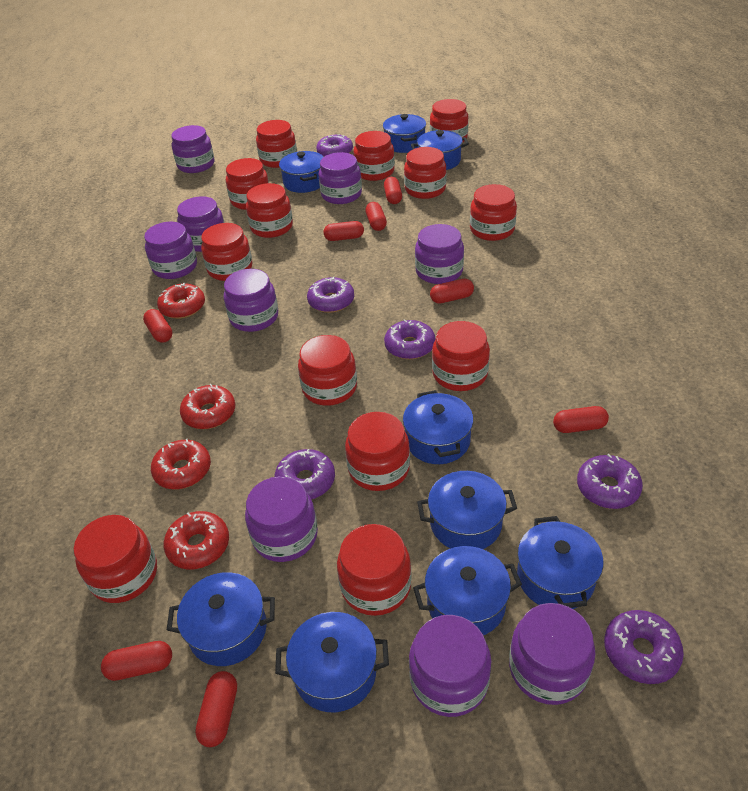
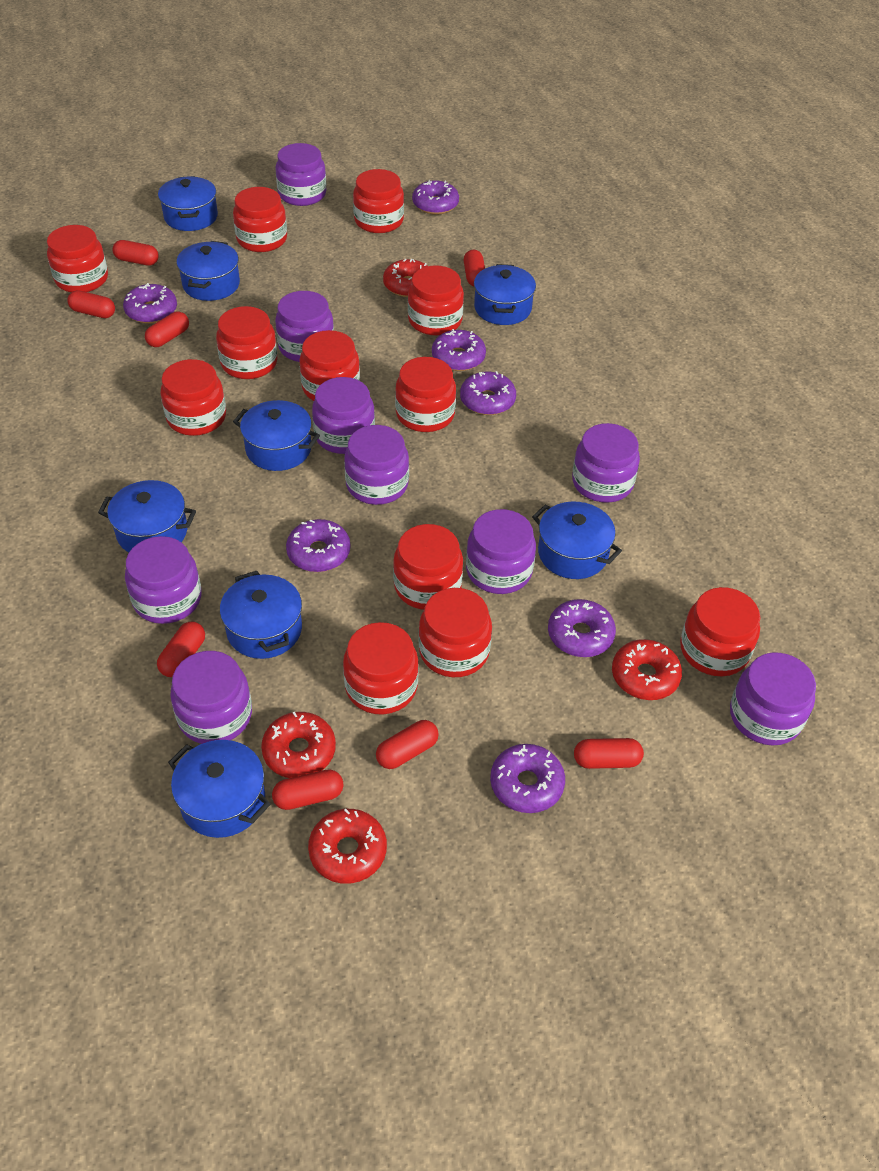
blue pot: 9 -> 8
purple donut: 6 -> 7
red jar: 13 -> 12

